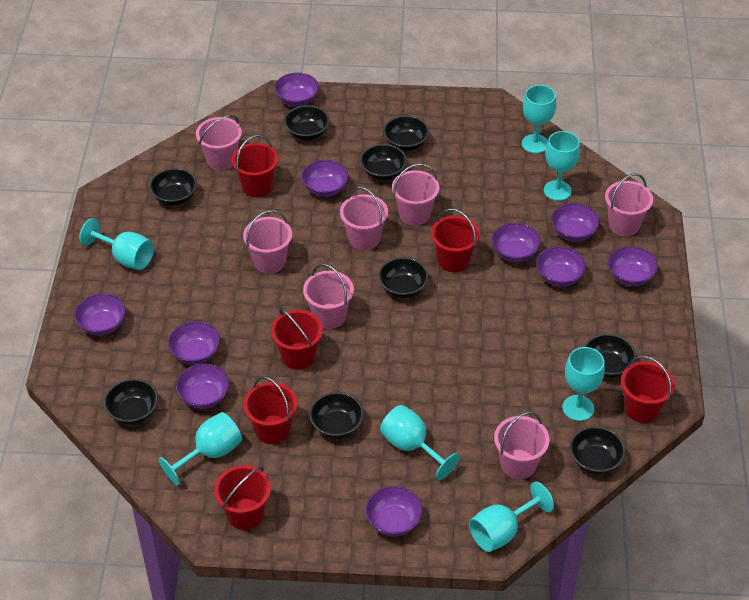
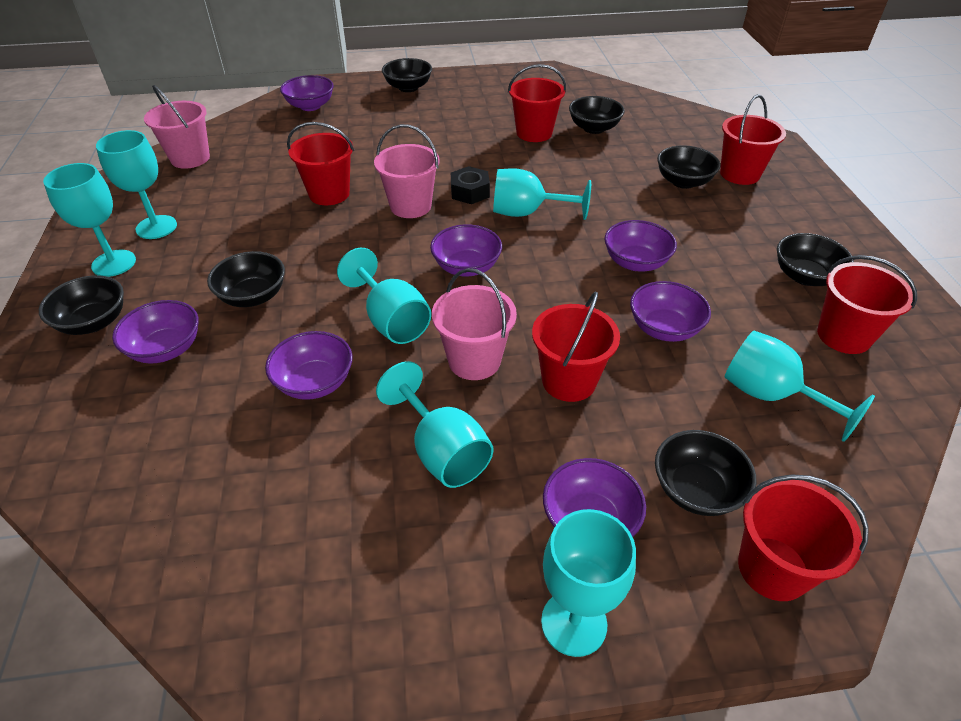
black bowl: 9 -> 7
black nut: 0 -> 1
pink bucket: 7 -> 3
purple bowl: 10 -> 7

